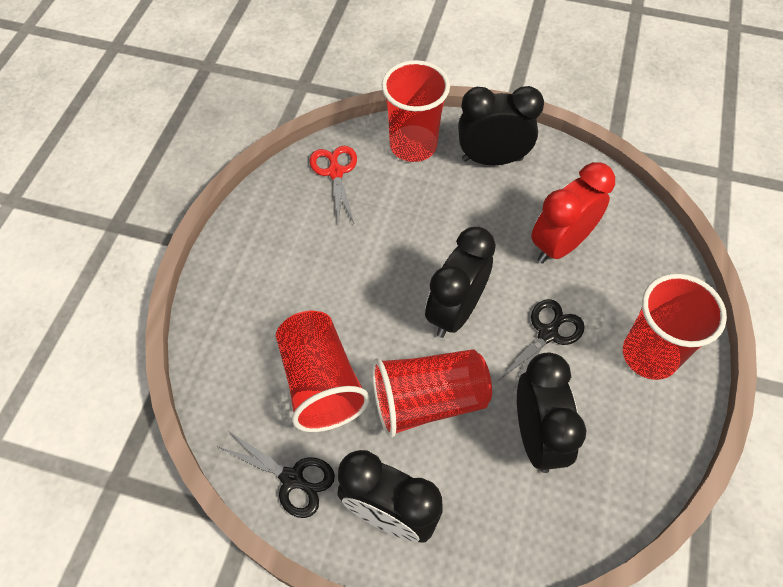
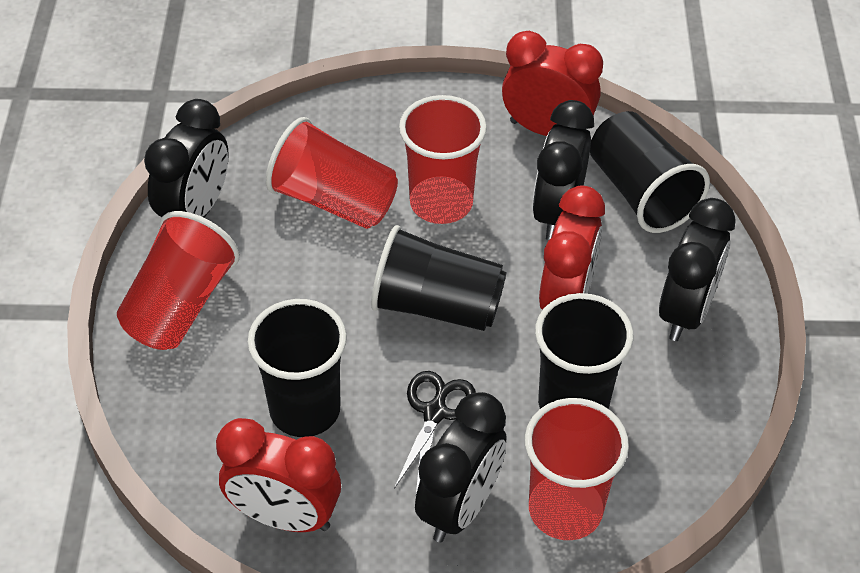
black cup: 0 -> 4
black scissors: 2 -> 1
red clock: 1 -> 3
red scissors: 1 -> 0

